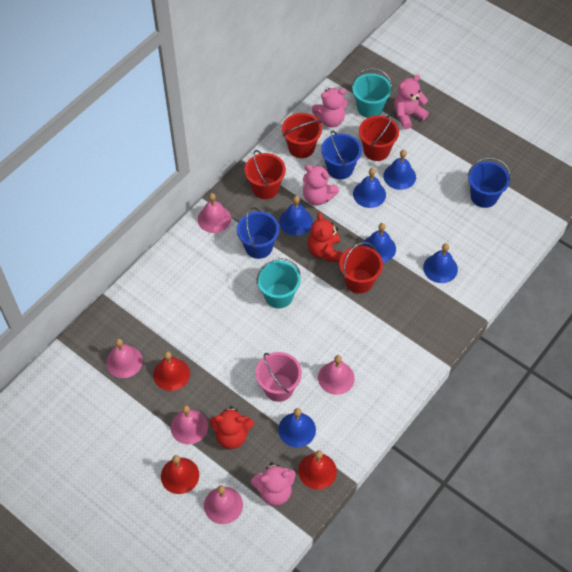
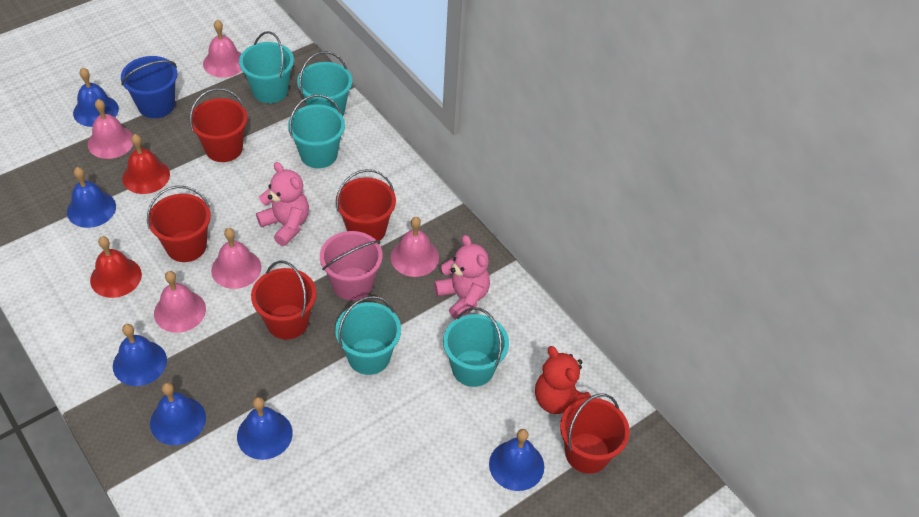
blue bucket: 3 -> 1
pink teddy bear: 4 -> 2
red bell: 3 -> 2
red bucket: 4 -> 5
red teddy bear: 2 -> 1
turquoise bucket: 2 -> 5

